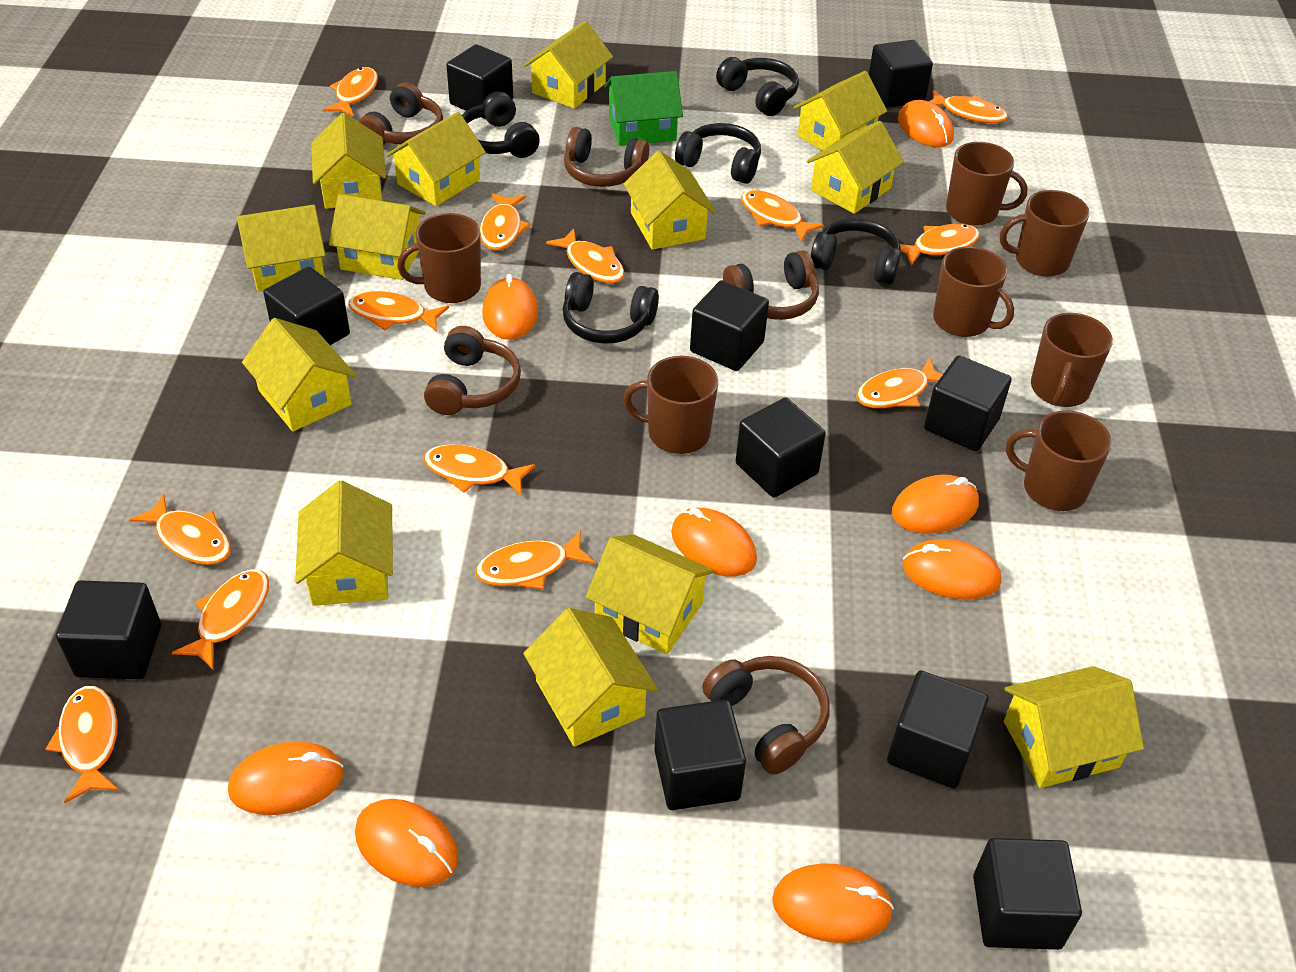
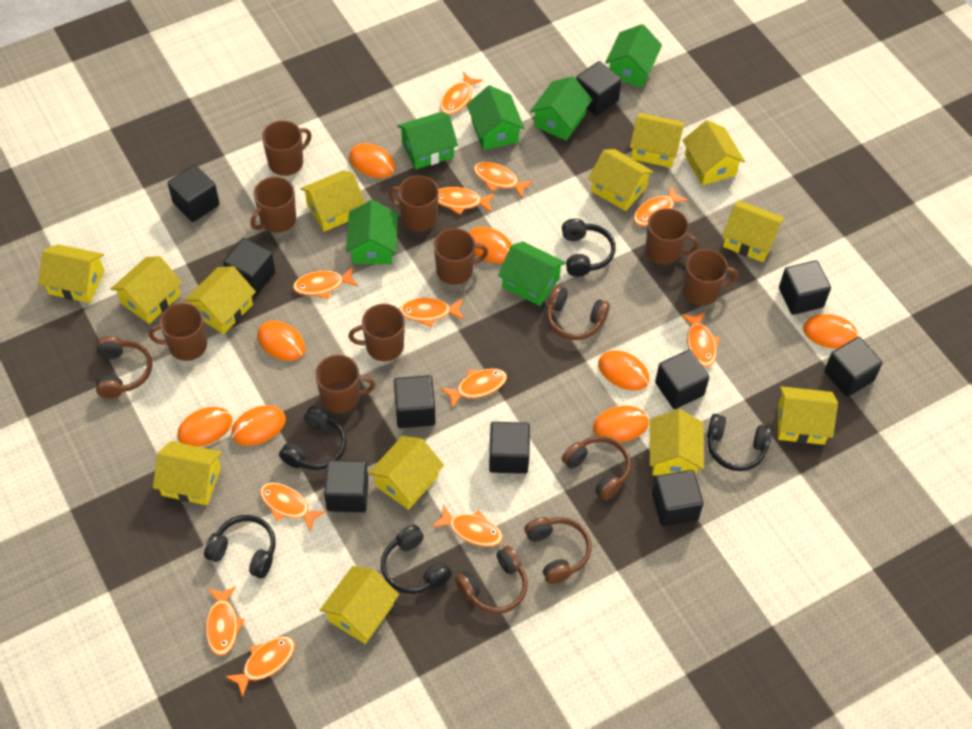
brown mug: 7 -> 9
green house: 1 -> 6
orange fish: 13 -> 12

